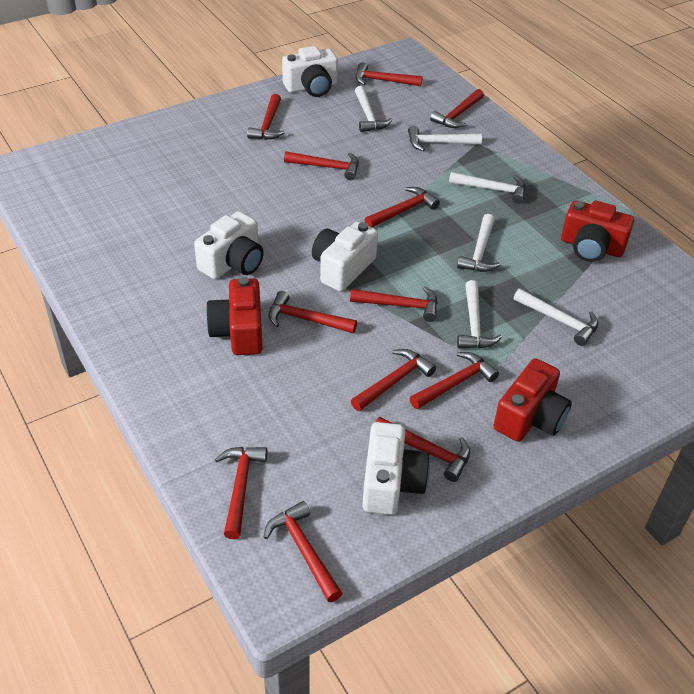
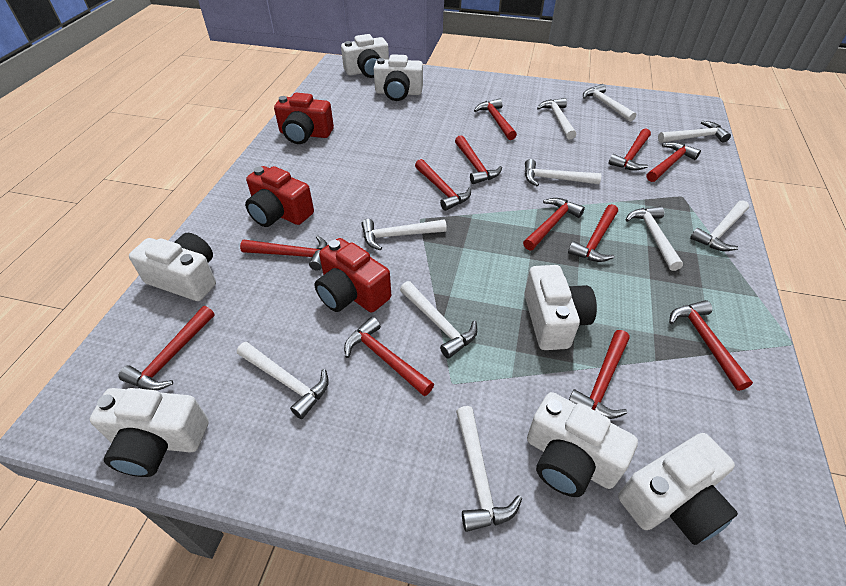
white camera: 4 -> 7
white hammer: 6 -> 10

